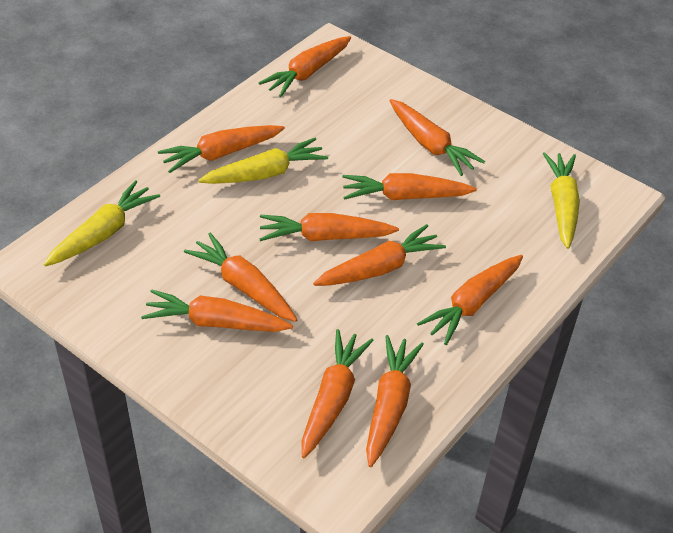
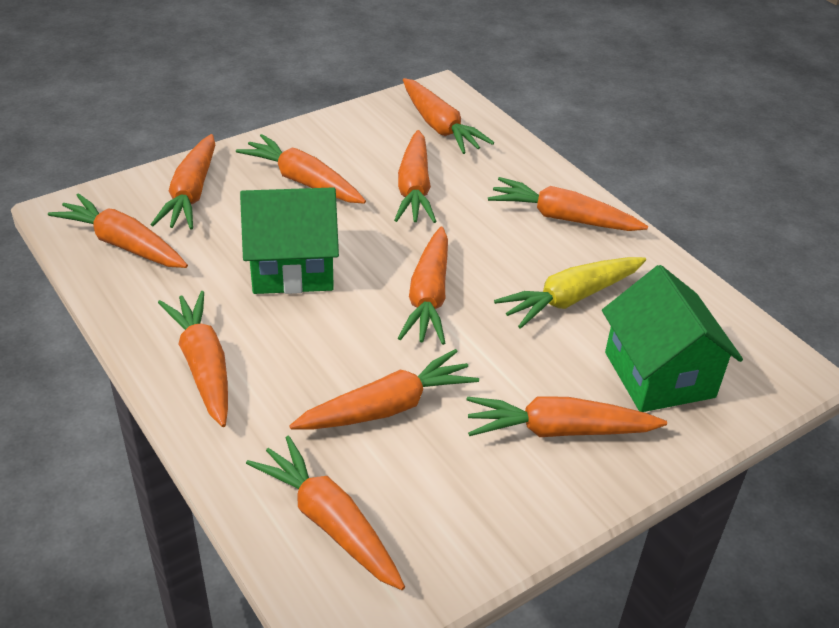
green house: 0 -> 2
yellow carrot: 3 -> 1

